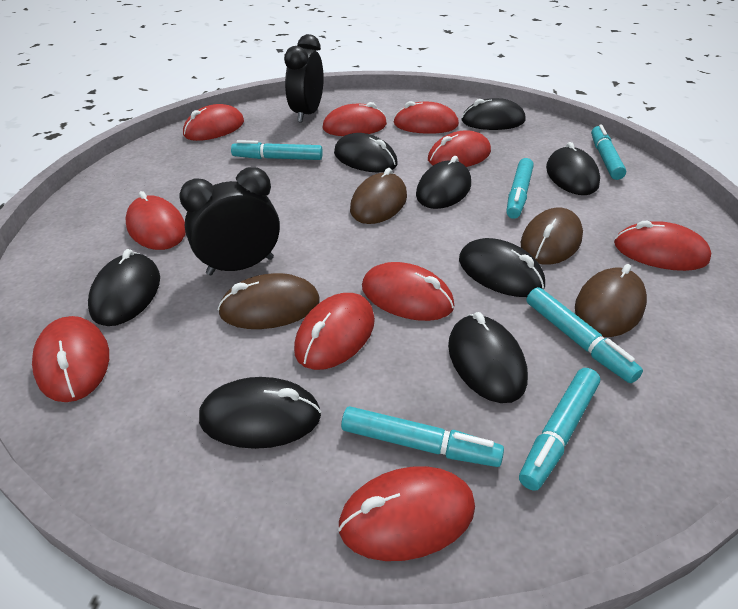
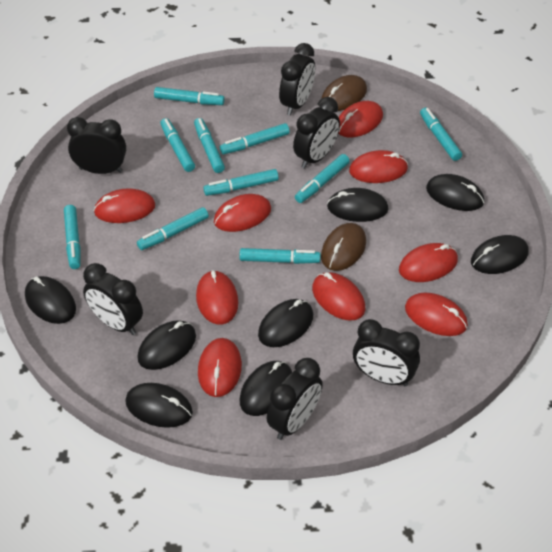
black clock: 2 -> 6
brown mouse: 4 -> 2
red mouse: 10 -> 9
turquoise marker: 6 -> 10

